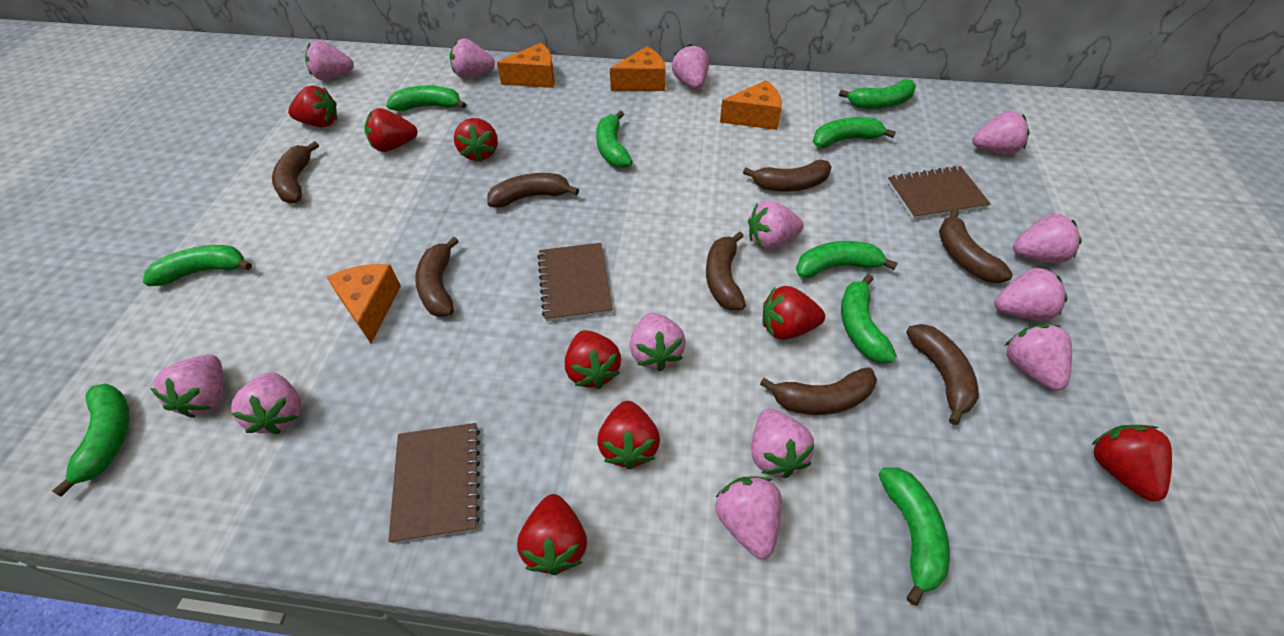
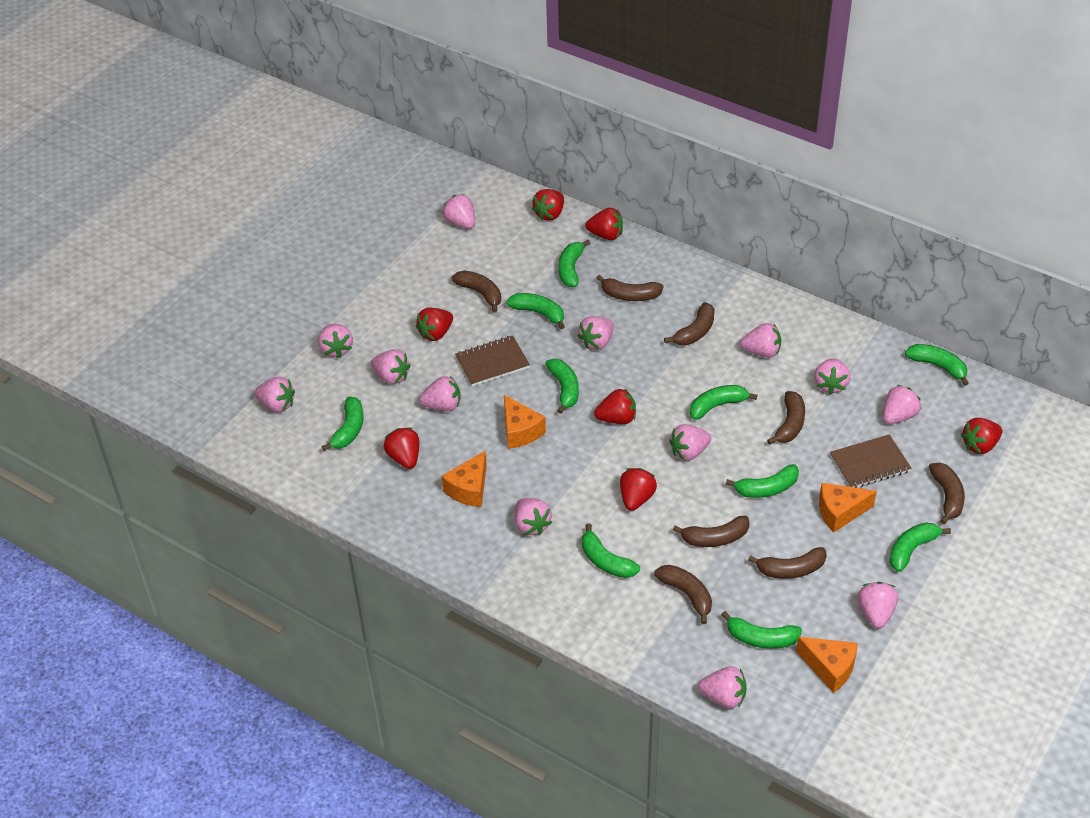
brown notebook: 3 -> 2
green banana: 9 -> 10
red strawberry: 8 -> 7

